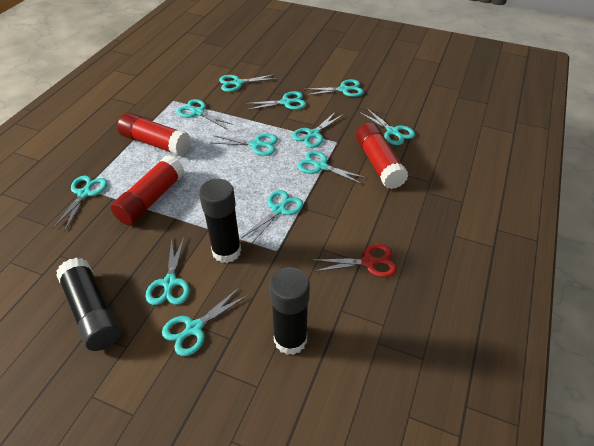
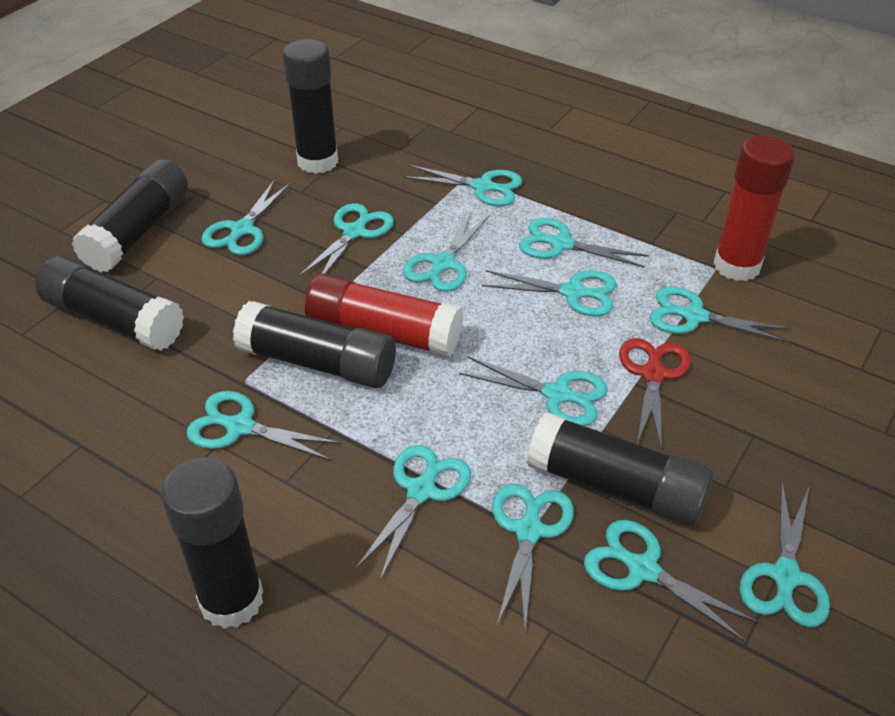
black glue stick: 3 -> 6
red glue stick: 3 -> 2
turquoise scissors: 12 -> 13

